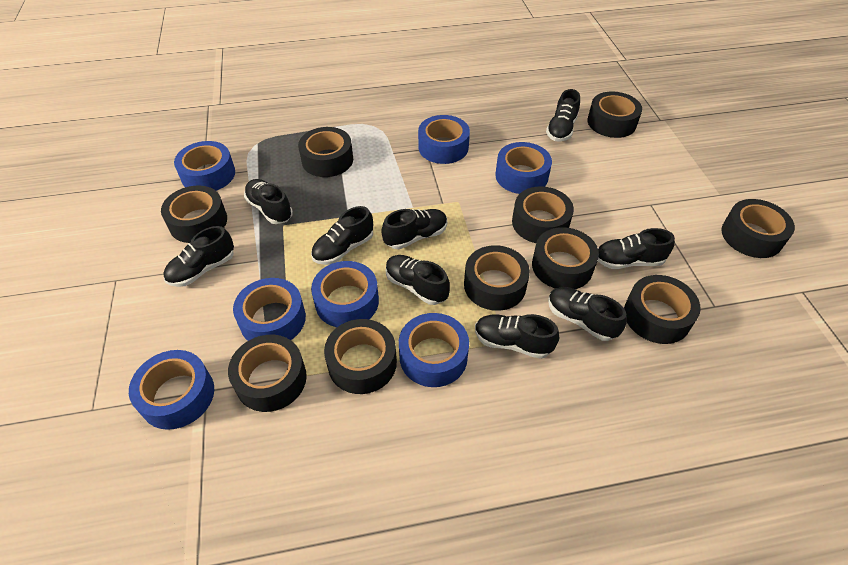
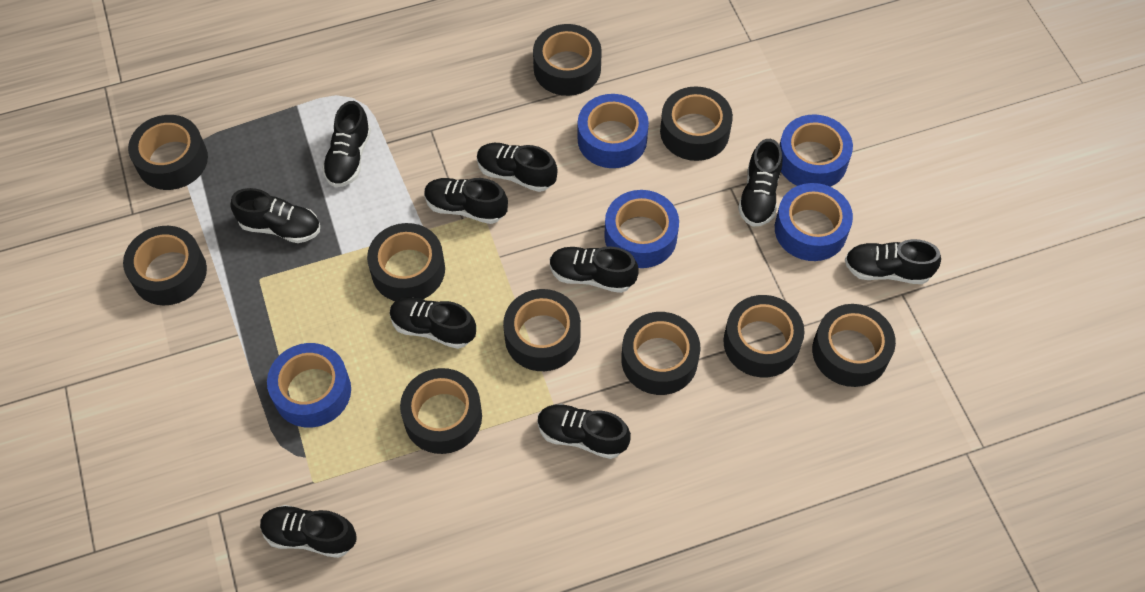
black shoe: 9 -> 10
blue tape: 7 -> 5

